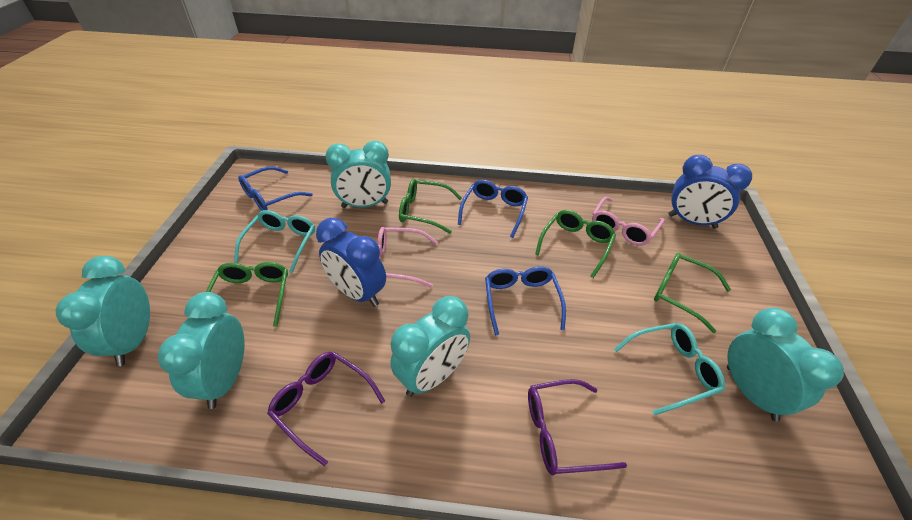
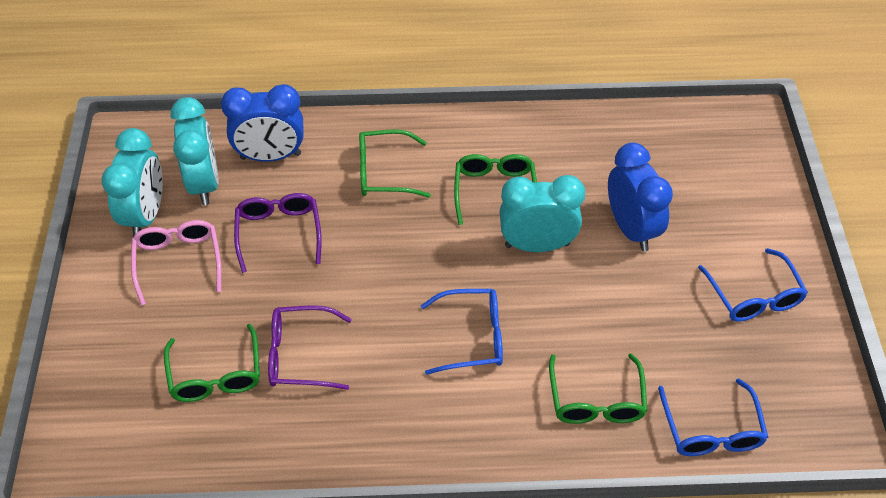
pink glasses: 2 -> 1
turquoise clock: 5 -> 3
turquoise glasses: 2 -> 0

